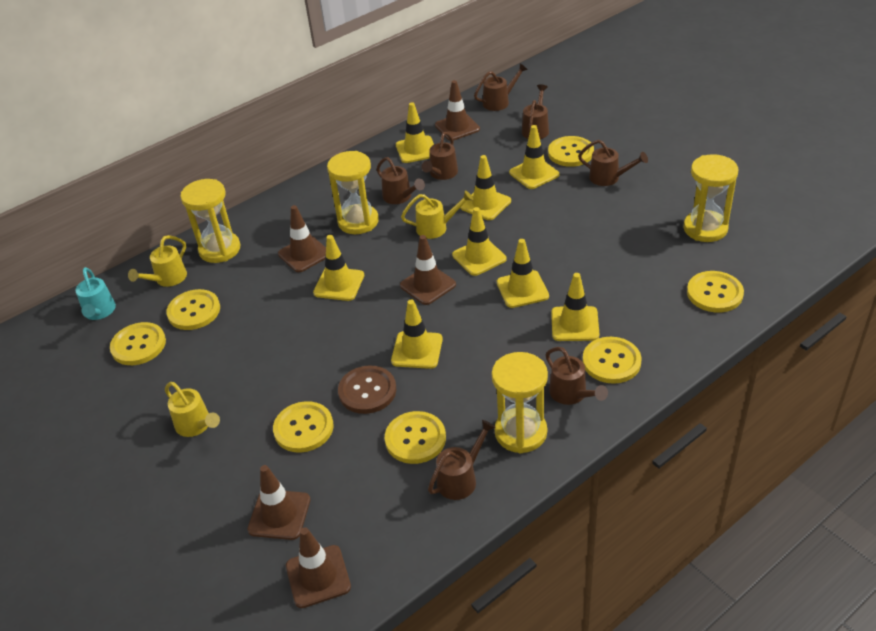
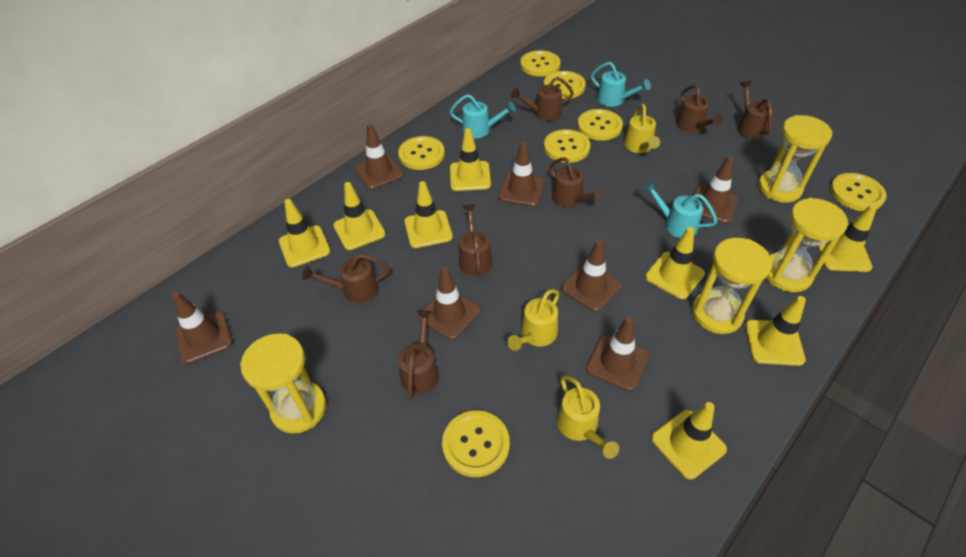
brown button: 1 -> 0
brown traffic cone: 5 -> 7
turquoise watering can: 1 -> 3

